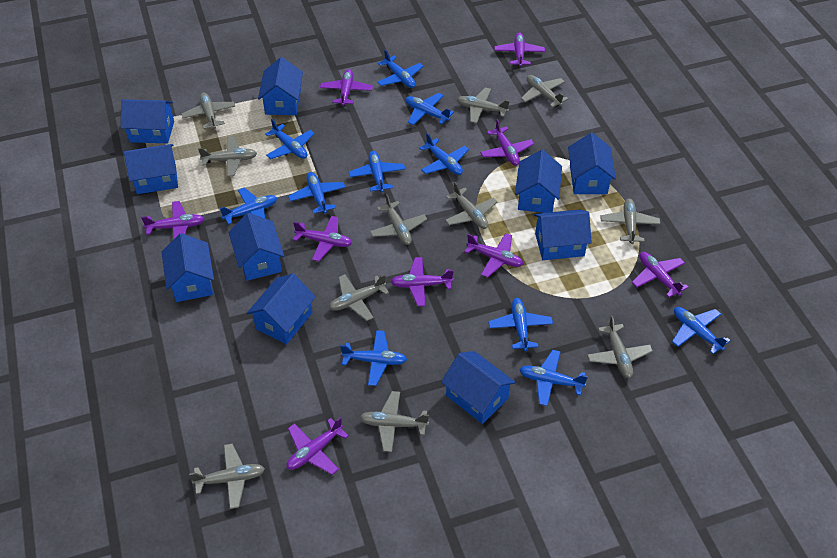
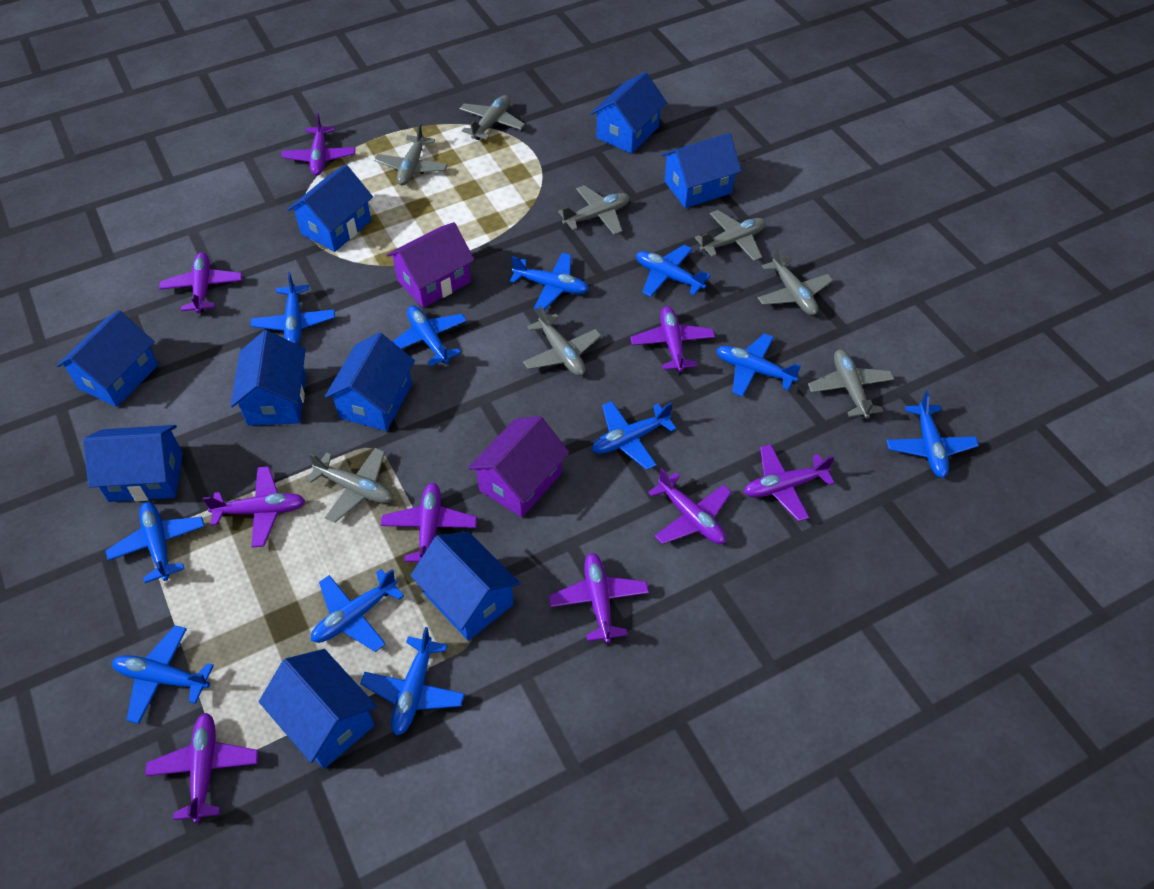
blue house: 10 -> 9
grey plane: 11 -> 8
purple house: 0 -> 2

